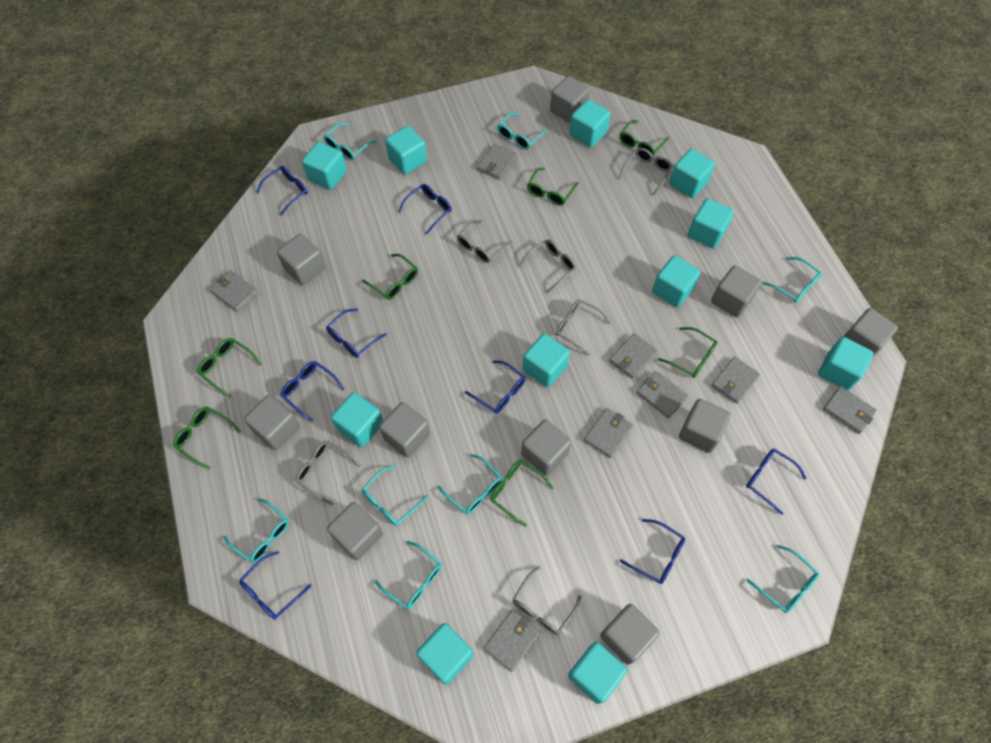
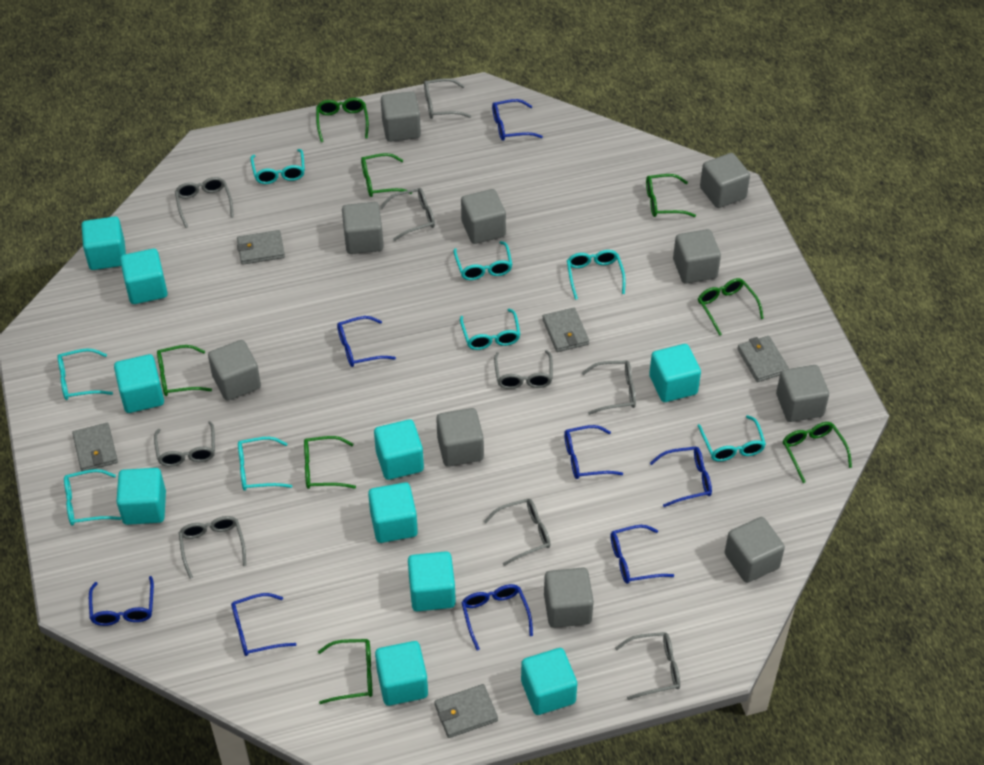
green glasses: 7 -> 8
grey glasses: 6 -> 9
grey wallet: 8 -> 5
turquoise cube: 11 -> 10

